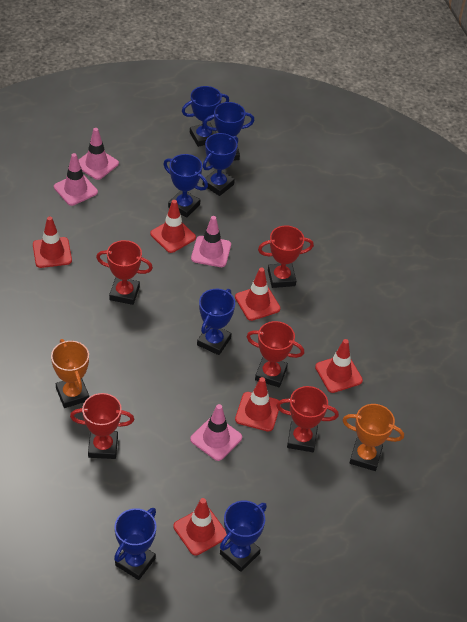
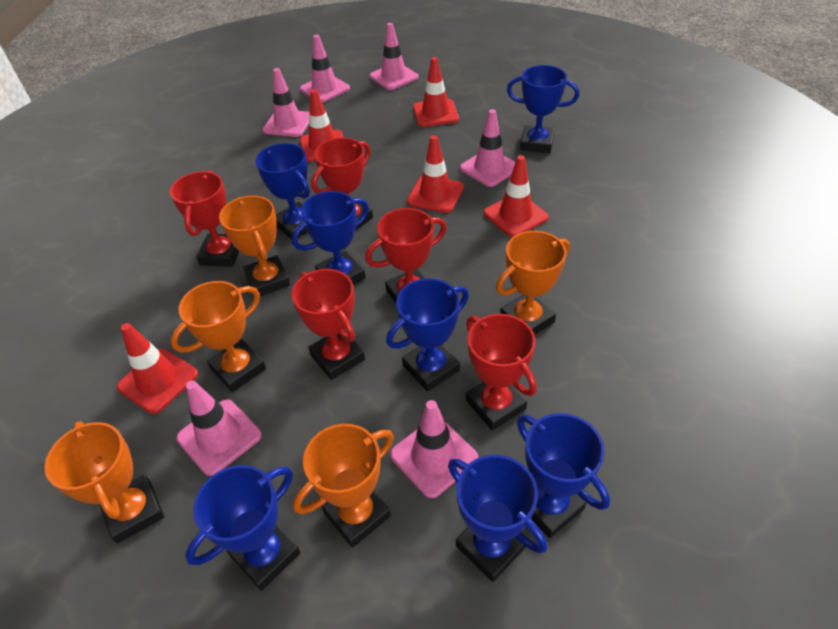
orange trophy: 2 -> 5
pink traffic cone: 4 -> 6
red traffic cone: 6 -> 5

